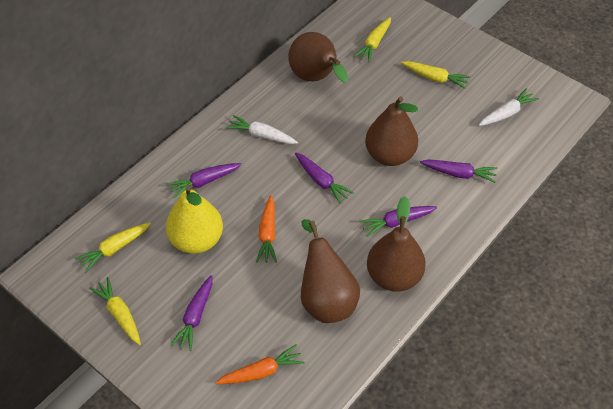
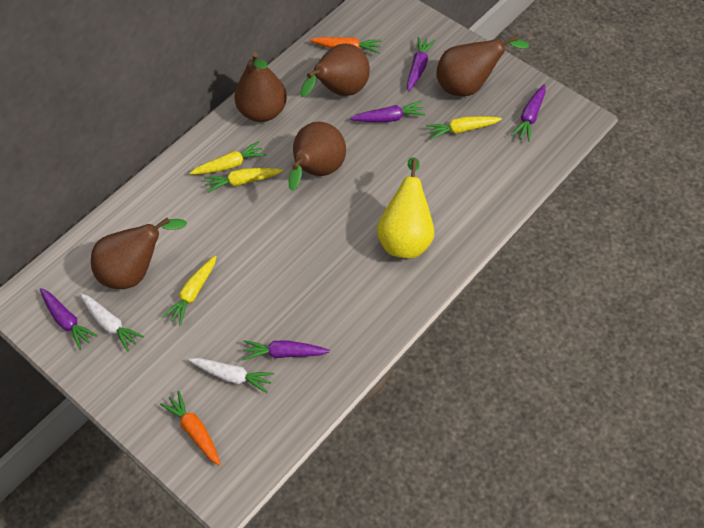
brown pear: 4 -> 5

